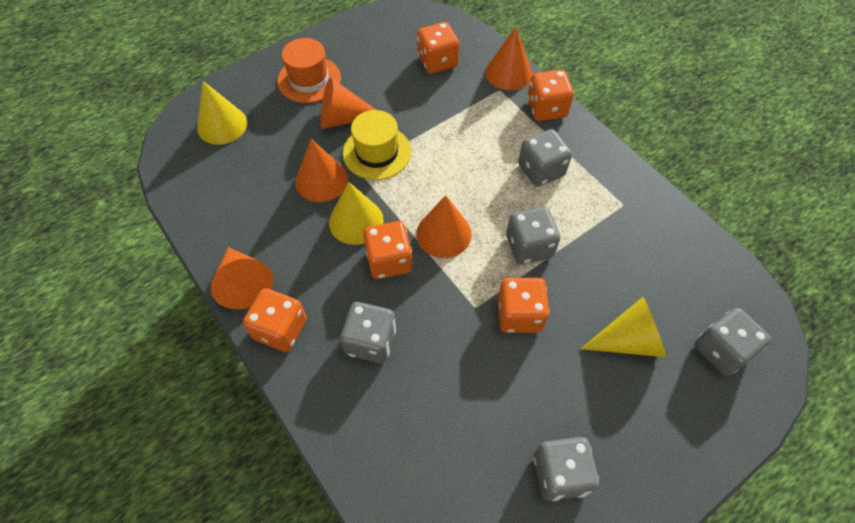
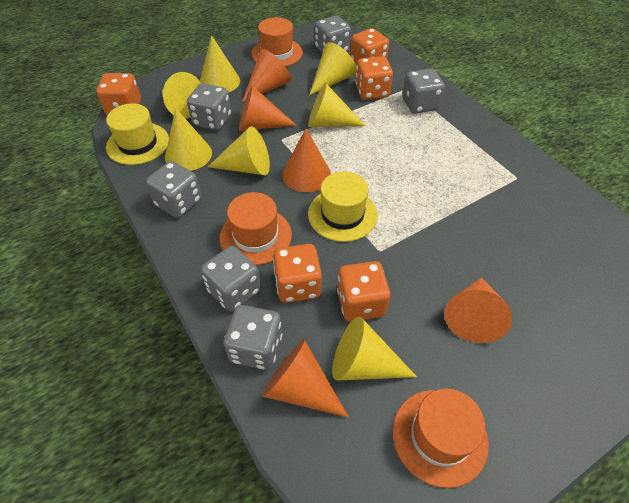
grey dice: 5 -> 6
orange hat: 1 -> 3
yellow cone: 3 -> 7
yellow hat: 1 -> 2

